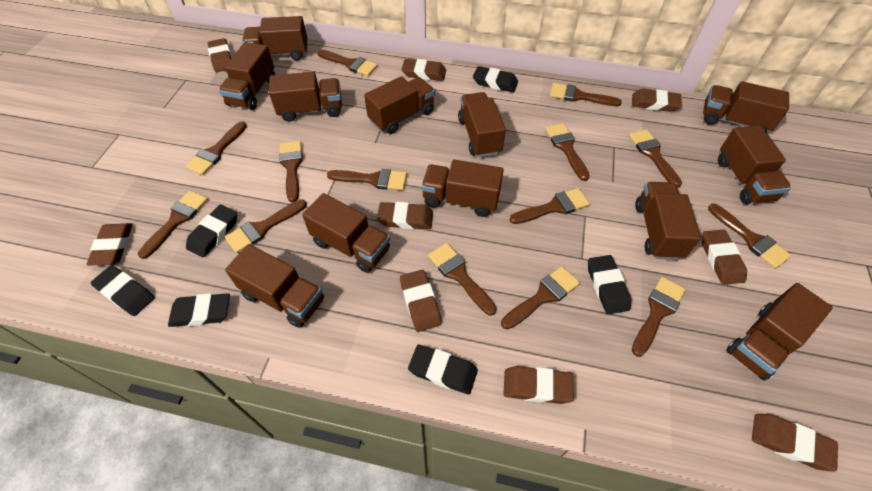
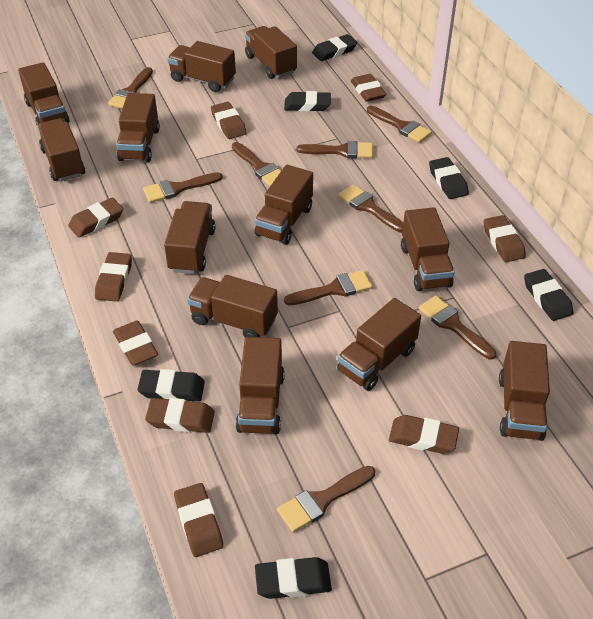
brown brush: 14 -> 9

